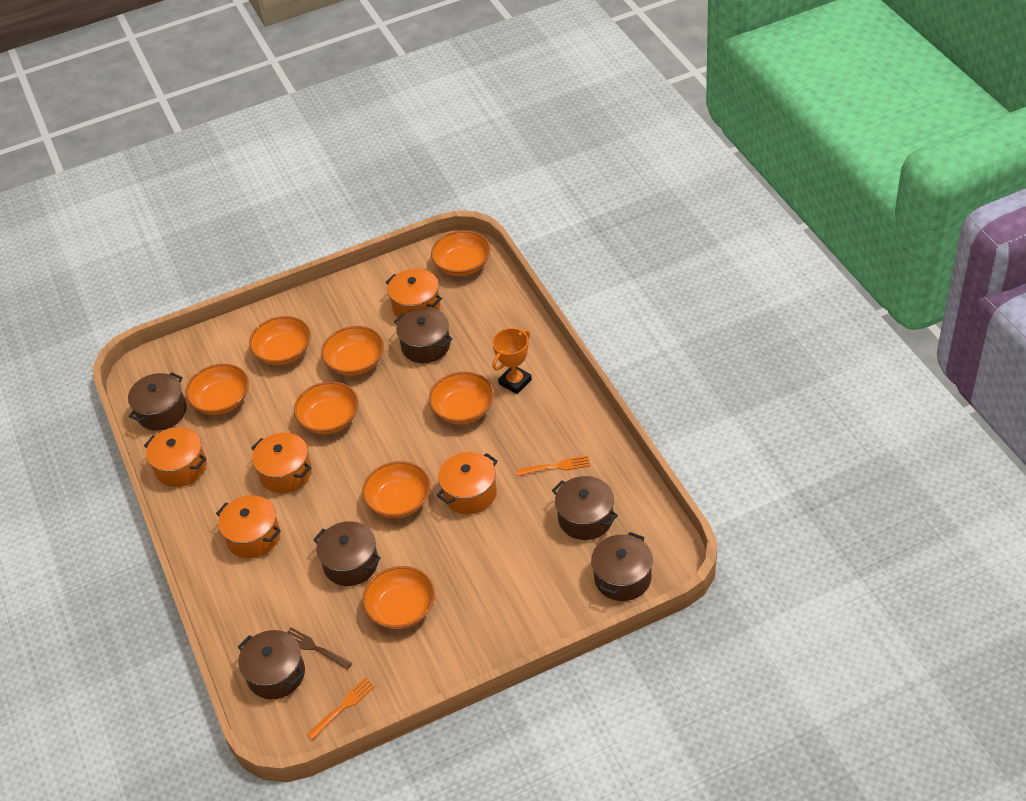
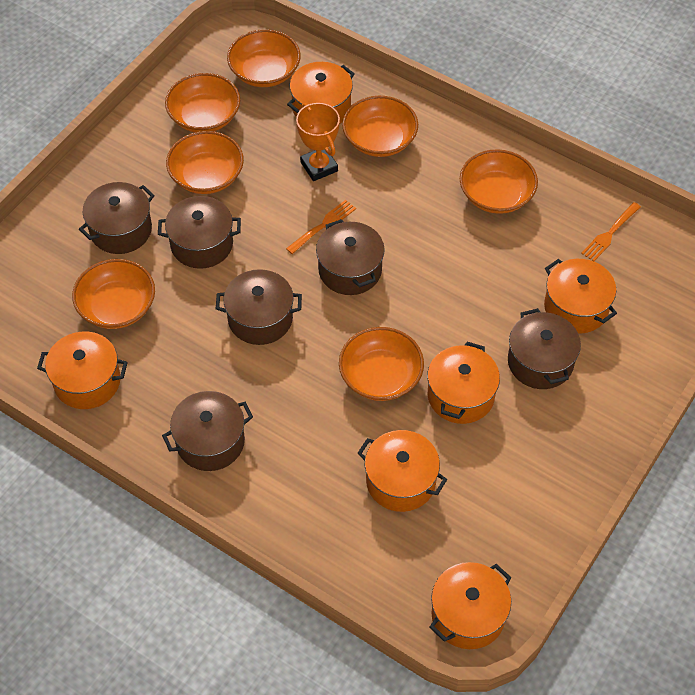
brown fork: 1 -> 0
orange bowl: 8 -> 7
orange pot: 5 -> 6

